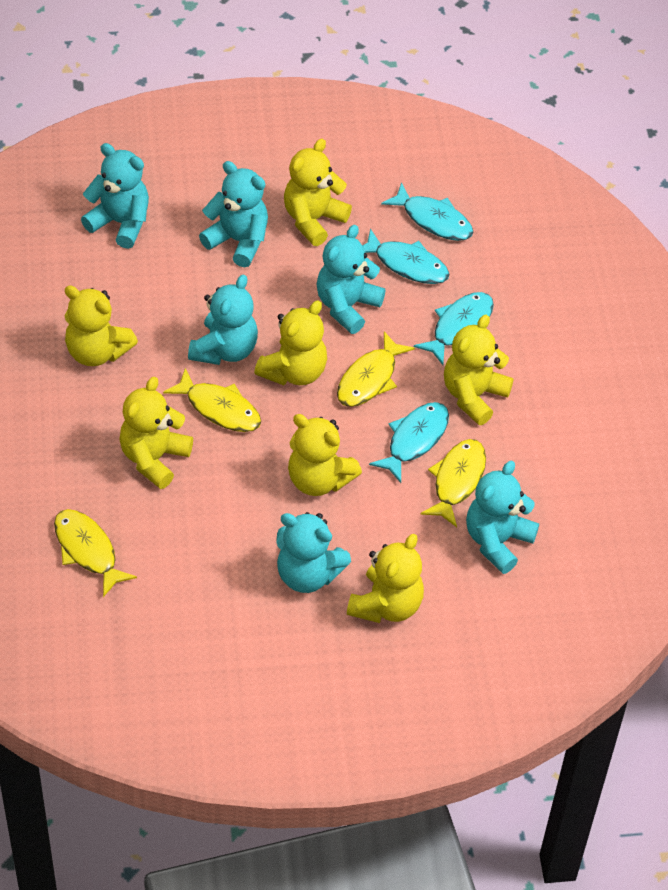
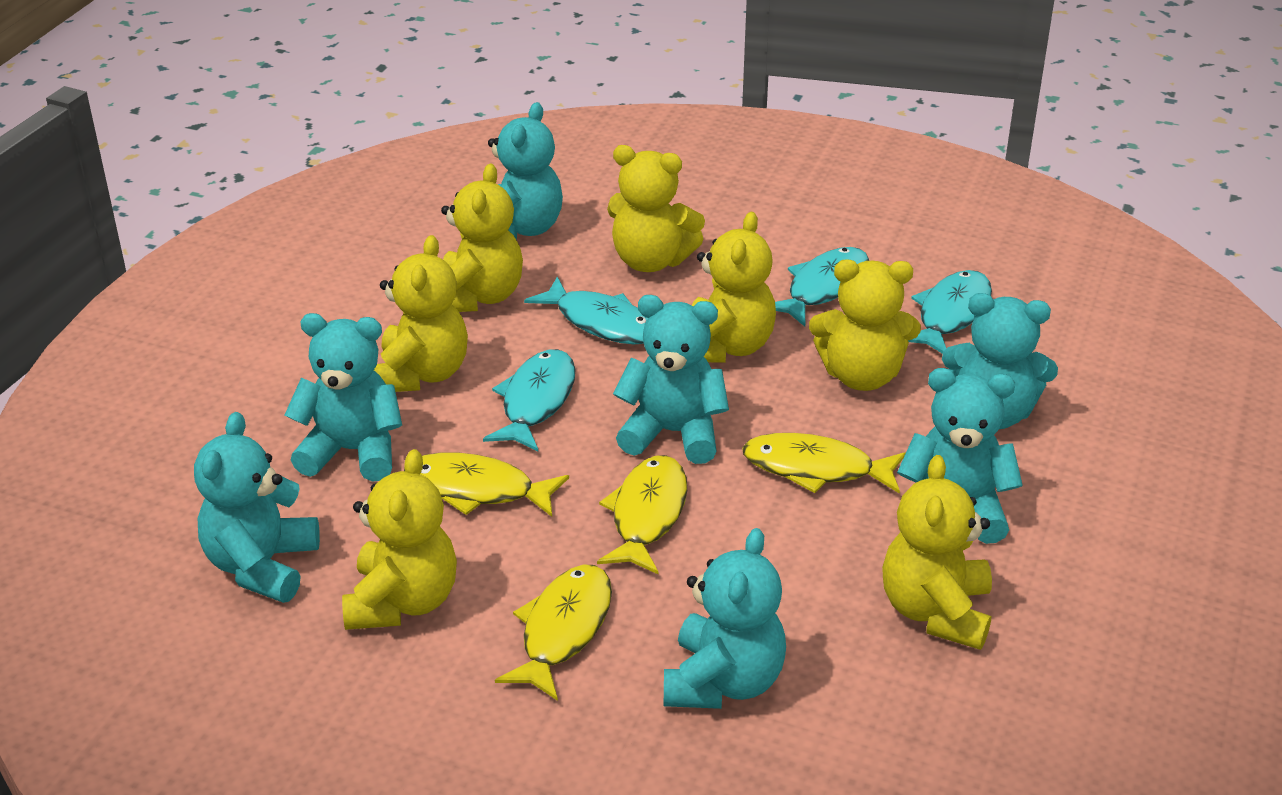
turquoise teddy bear: 6 -> 7

